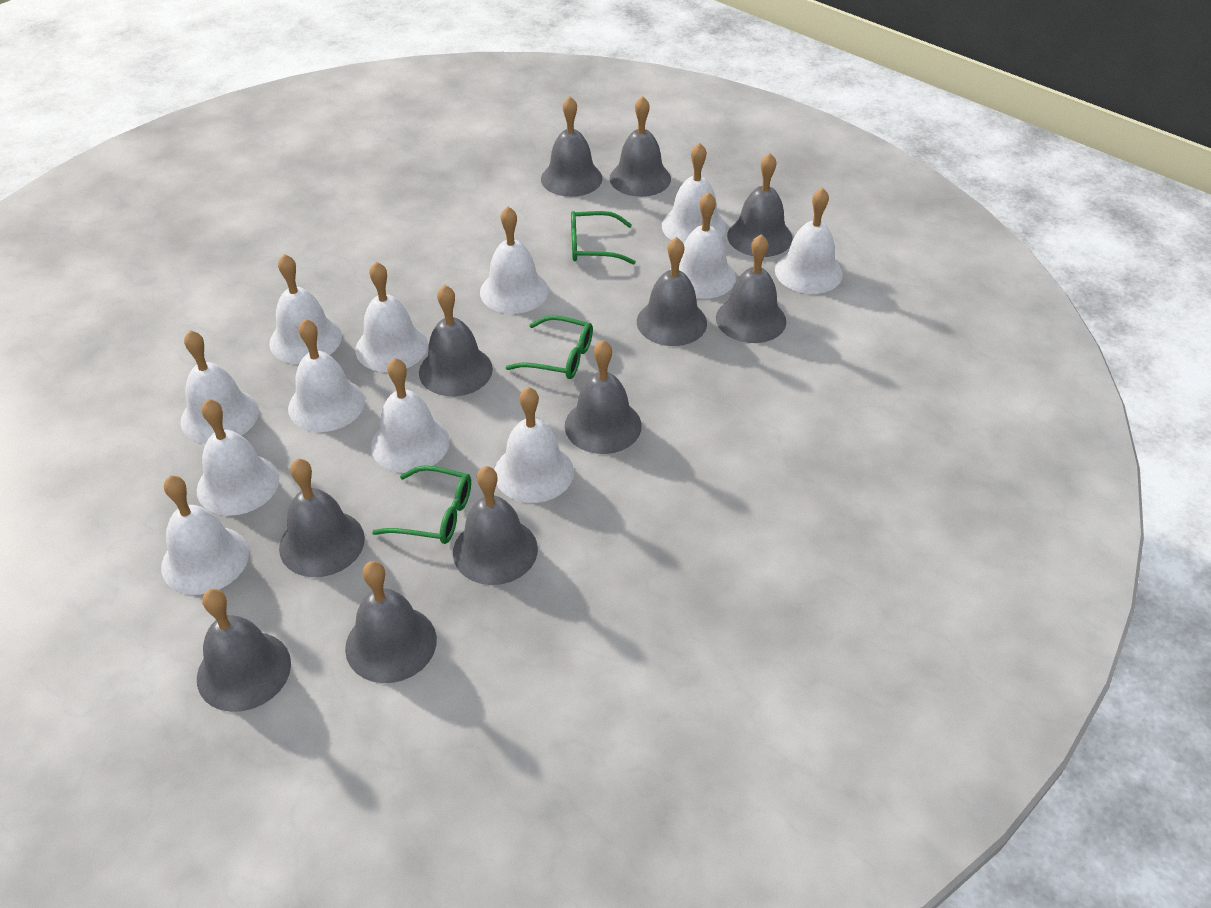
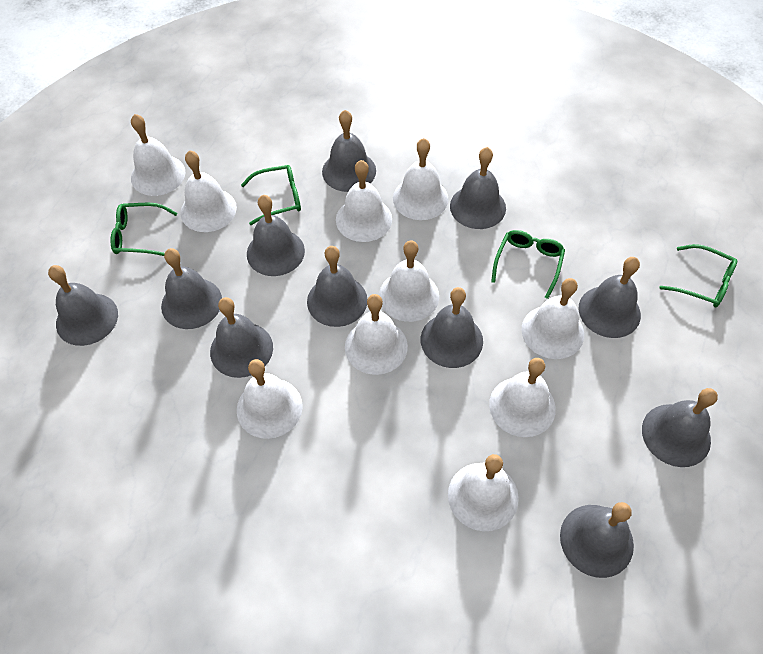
green glasses: 3 -> 4
white bell: 12 -> 10

